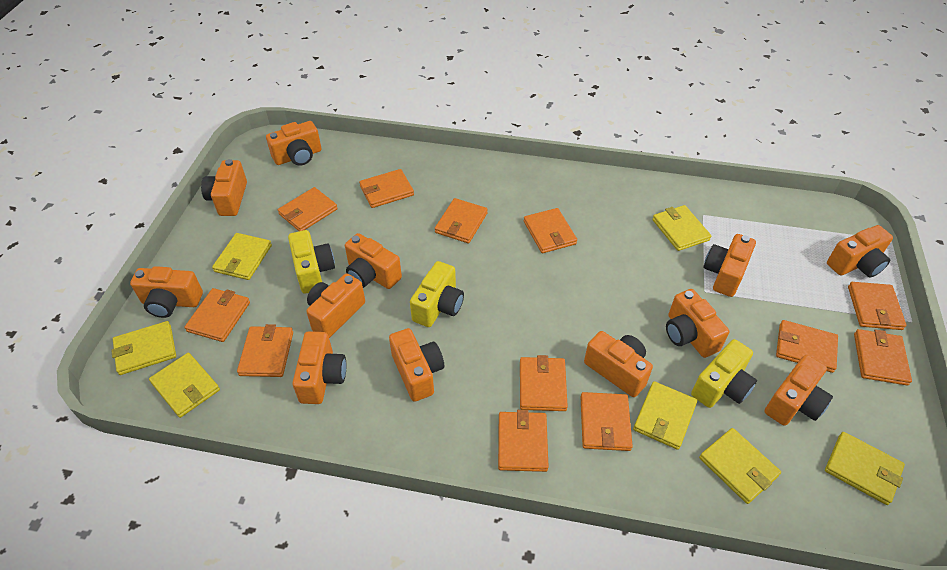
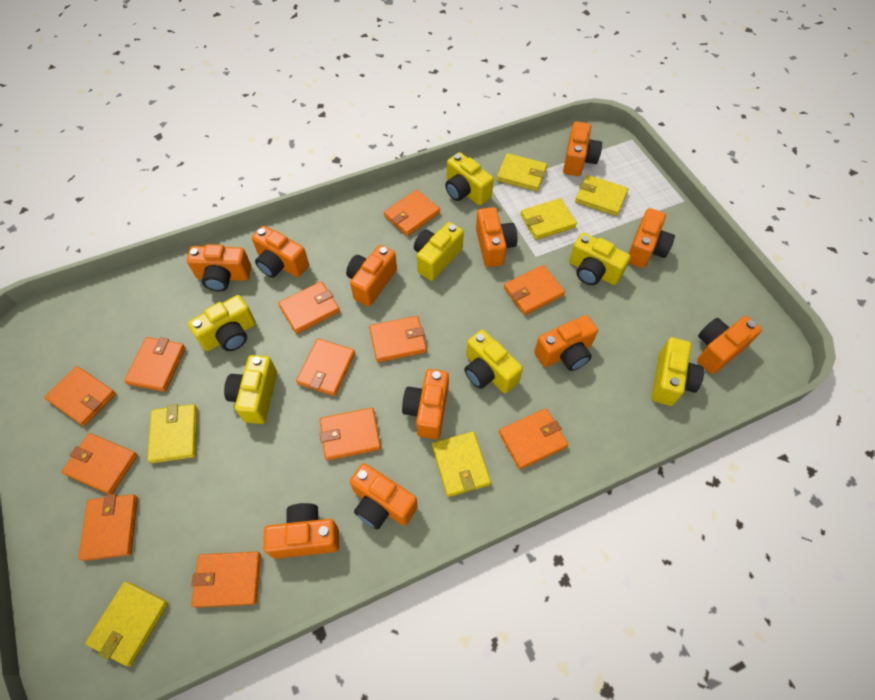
orange camera: 12 -> 11
yellow camera: 3 -> 7
yellow wallet: 7 -> 6

